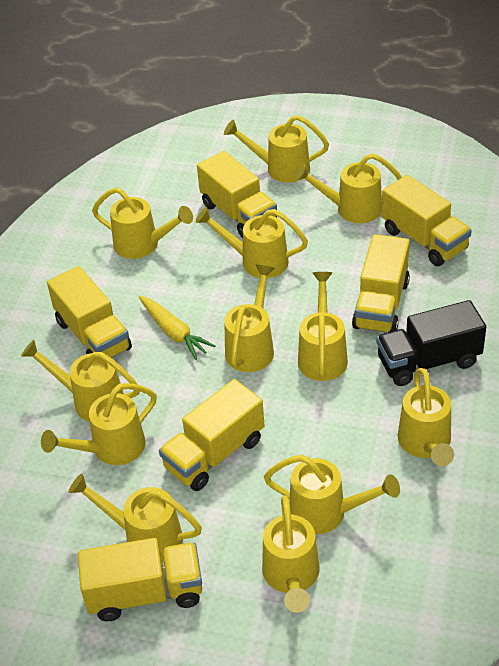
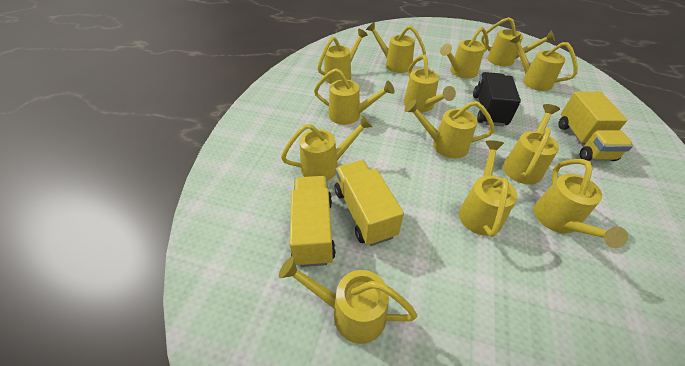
yellow carrot: 1 -> 0
yellow truck: 6 -> 3
yellow watering can: 12 -> 13

